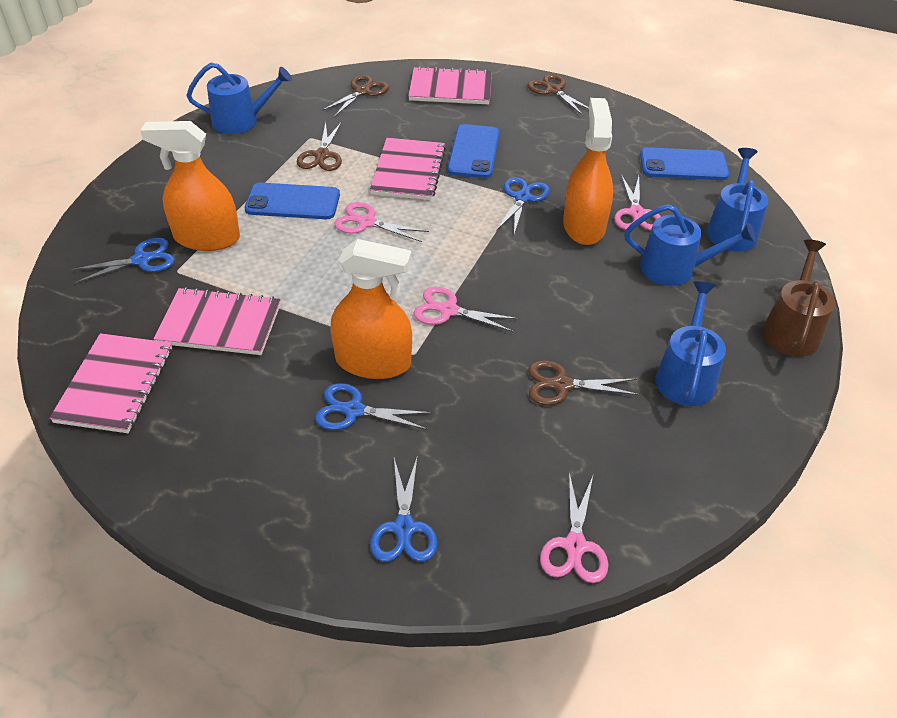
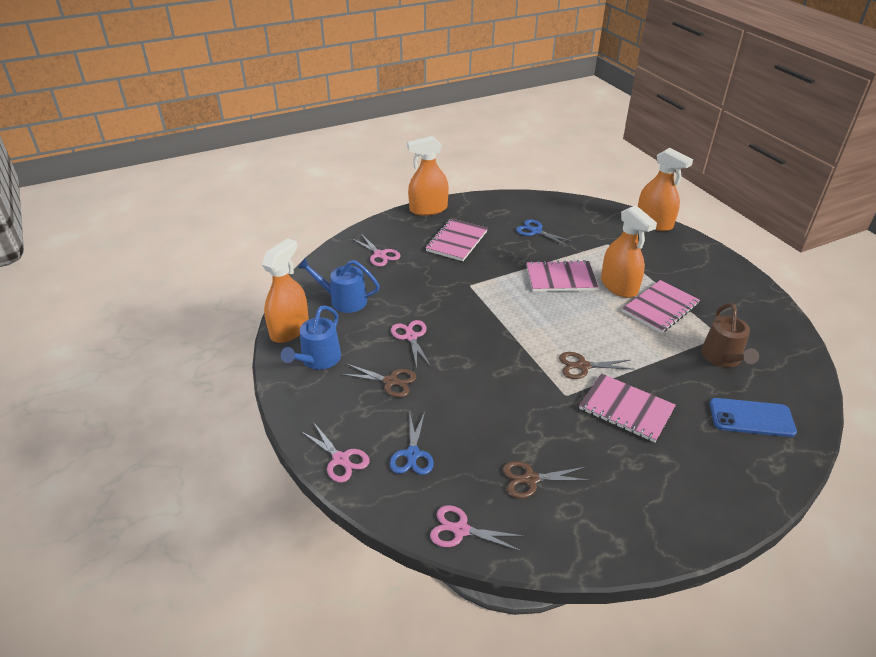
blue phone: 3 -> 1
blue scissors: 4 -> 2
blue watering can: 4 -> 2
brown scissors: 4 -> 3
orange spray bottle: 3 -> 4

